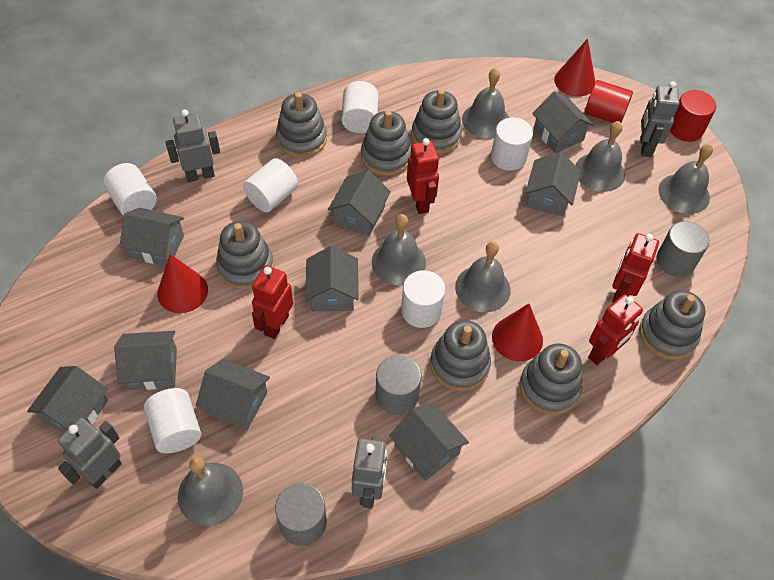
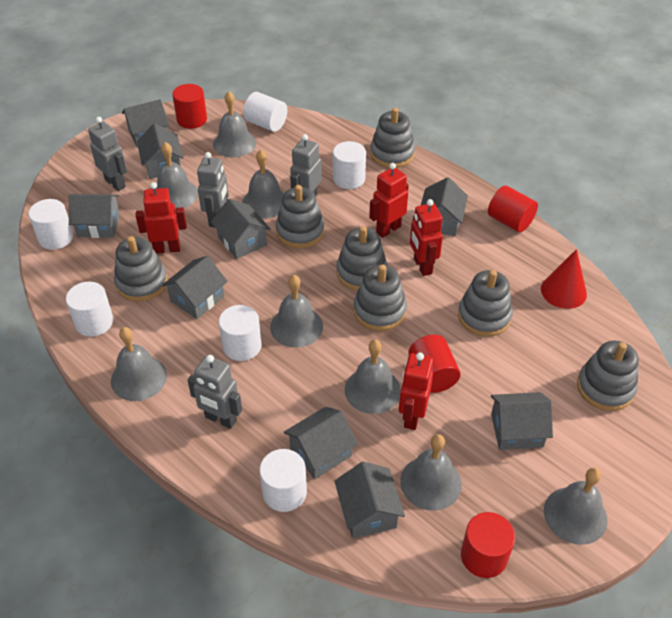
grey bell: 6 -> 8
grey cylinder: 3 -> 0
red cone: 3 -> 1
red cylinder: 2 -> 4

